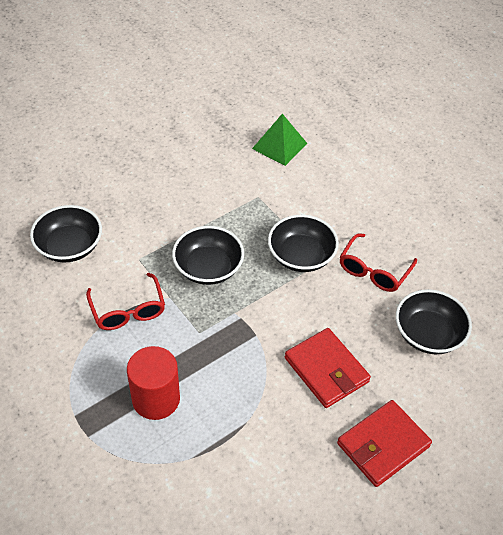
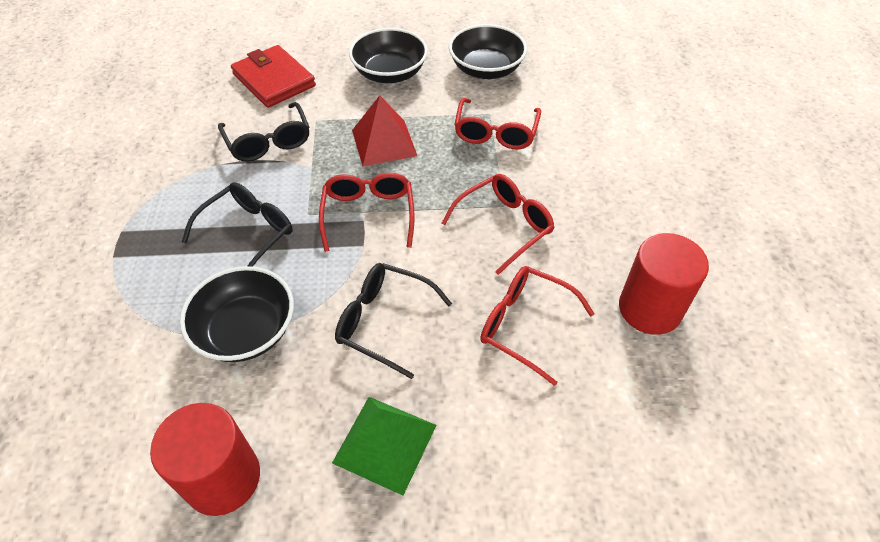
black bowl: 4 -> 3
black glasses: 0 -> 3
red cylinder: 1 -> 2
red glasses: 2 -> 4
red pyramid: 0 -> 1
red wallet: 2 -> 1

